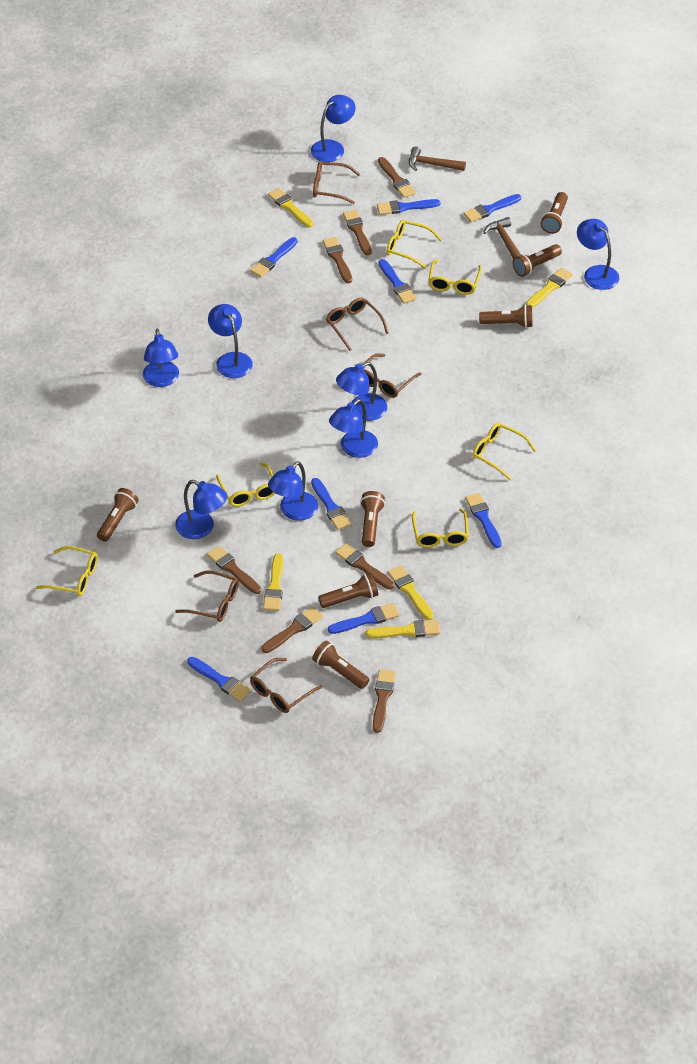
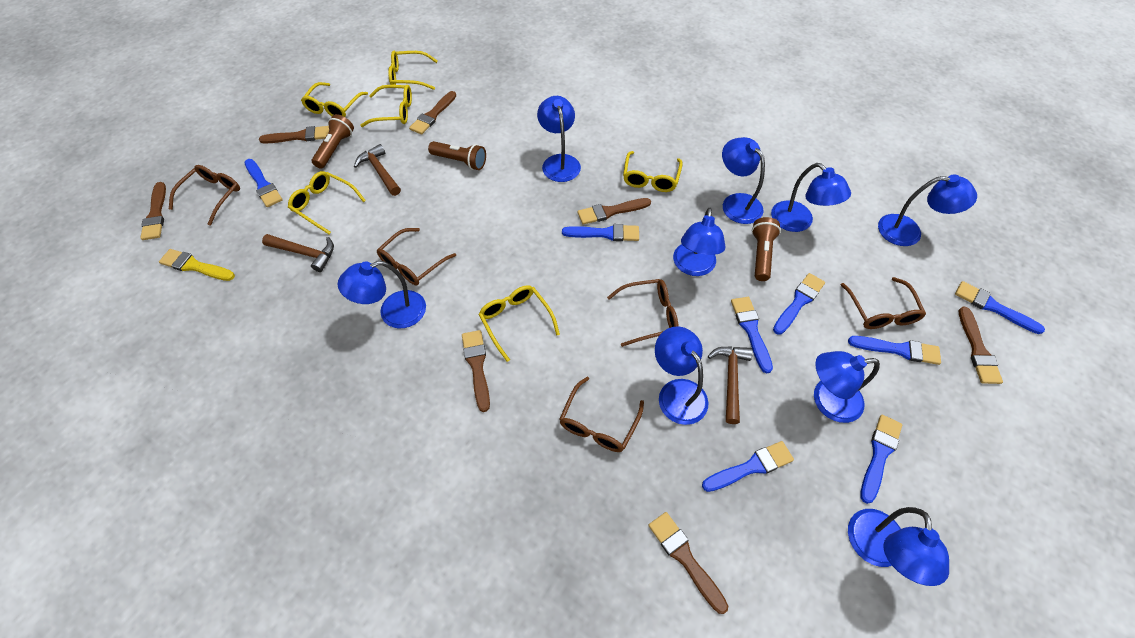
blue lamp: 8 -> 9
brown flashlight: 7 -> 3
brown hammer: 2 -> 3
yellow brush: 5 -> 1

